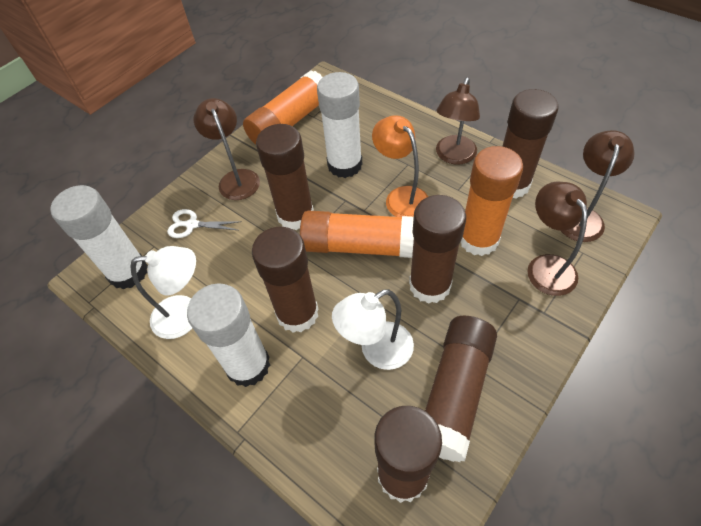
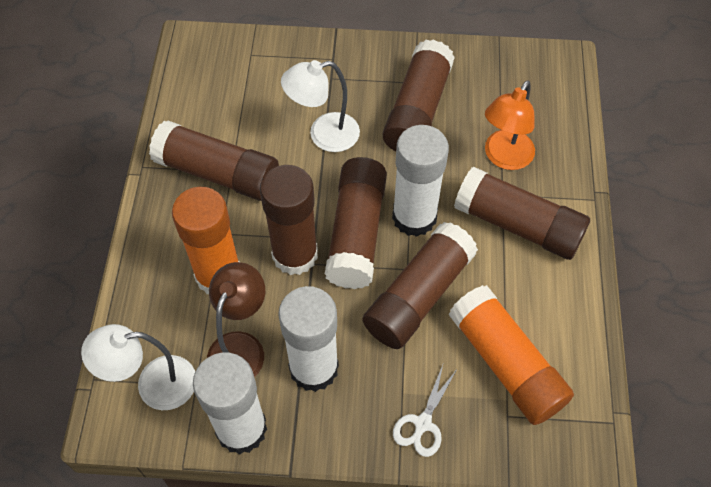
brown lamp: 4 -> 1
orange glue stick: 3 -> 2

